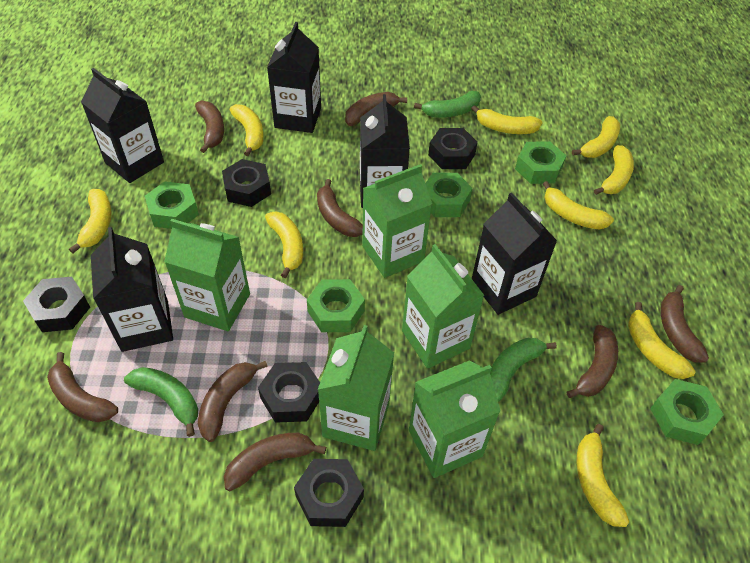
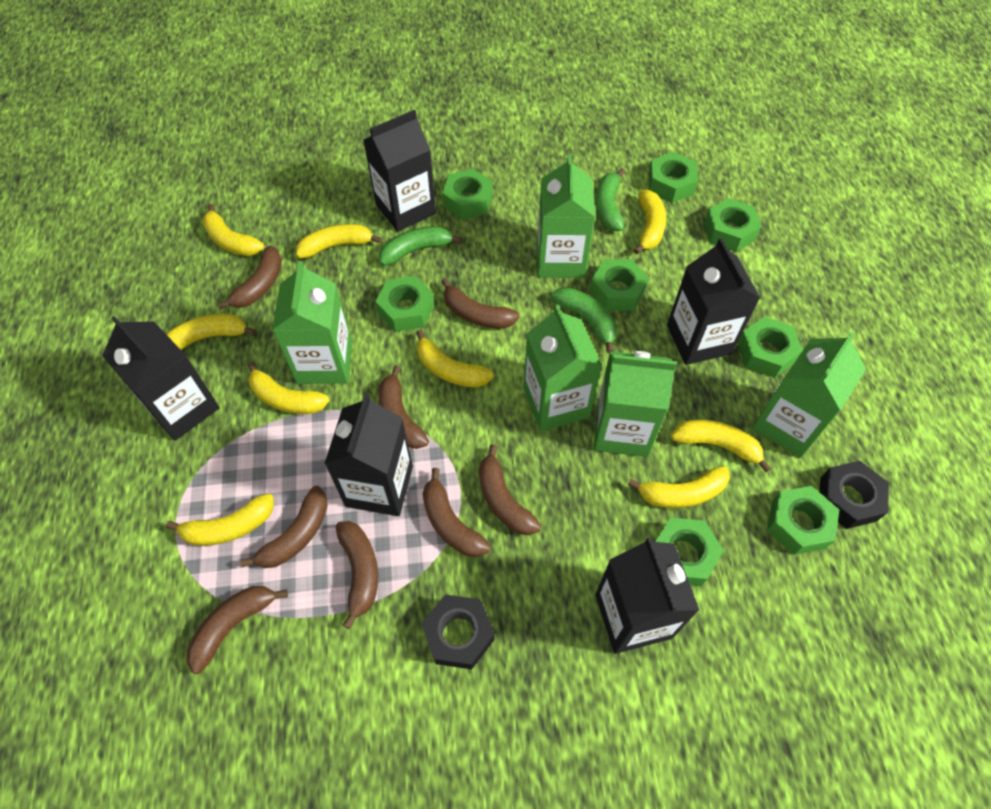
black nut: 5 -> 2
green nut: 5 -> 8

